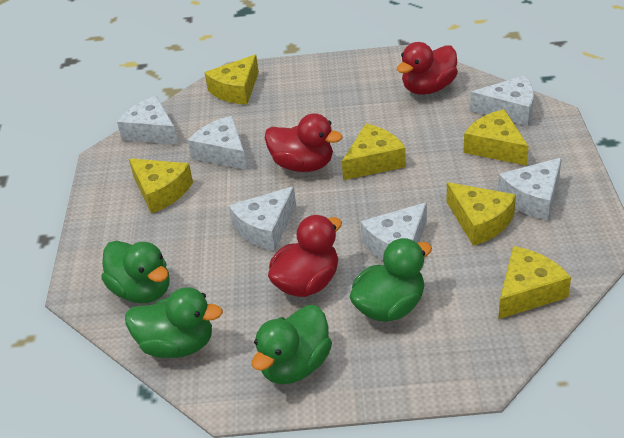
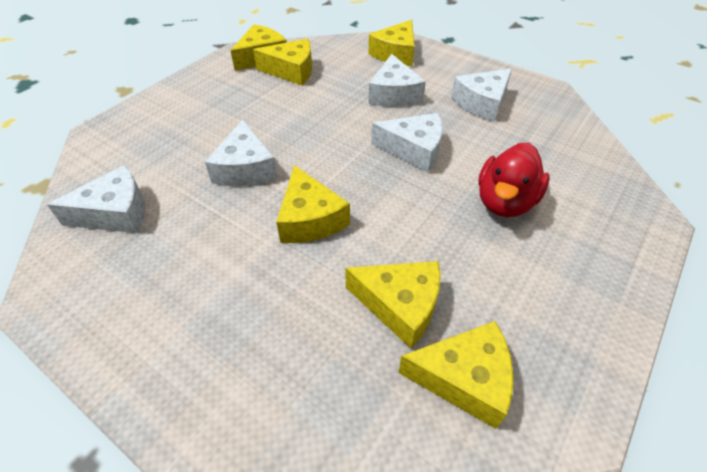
green duck: 4 -> 0
red duck: 3 -> 1
white cheese: 6 -> 5

